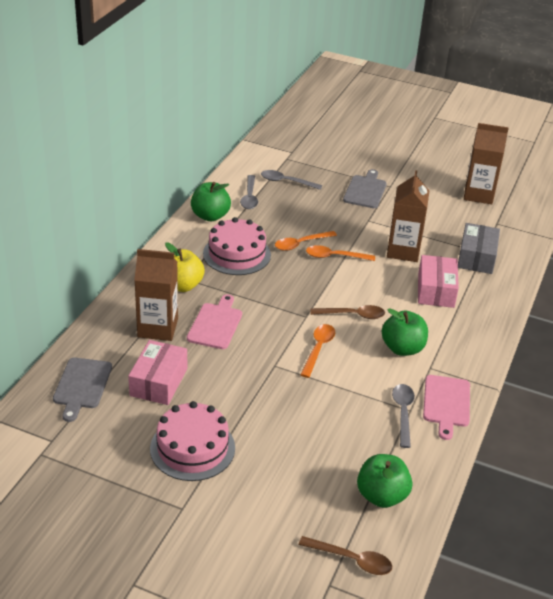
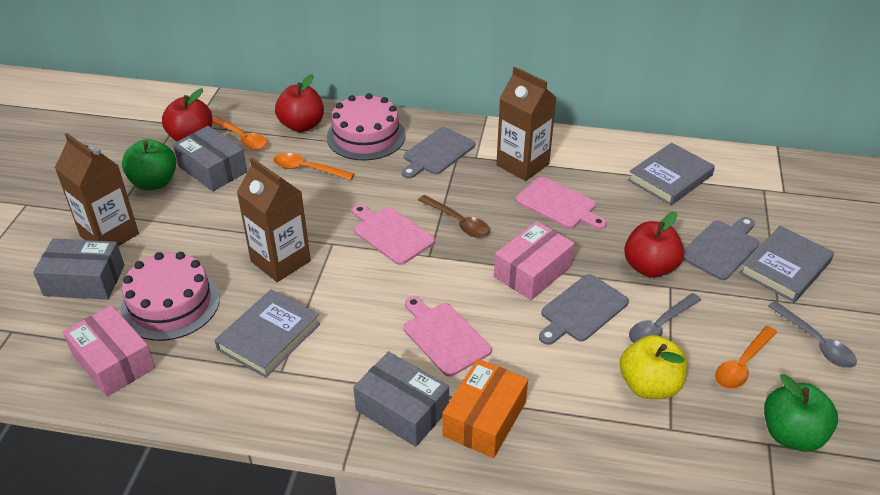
brown spoon: 2 -> 1
green apple: 3 -> 2
grey book: 0 -> 3
grey box: 1 -> 3
grey cutting board: 2 -> 3
grey spoon: 3 -> 2
orange box: 0 -> 1
pink cutting board: 2 -> 3
red apple: 0 -> 3

